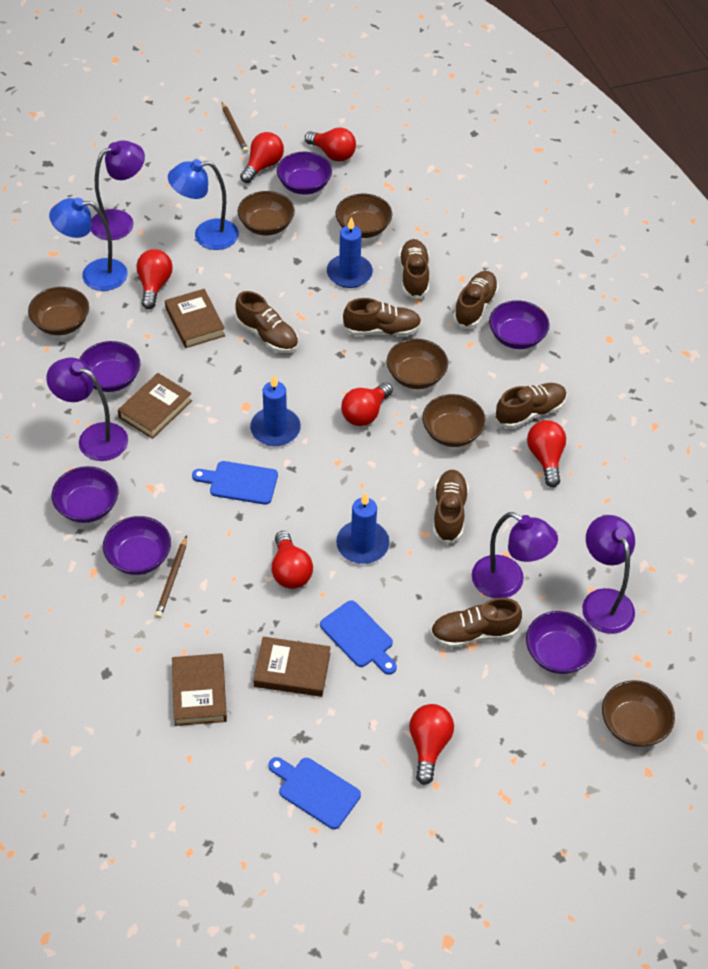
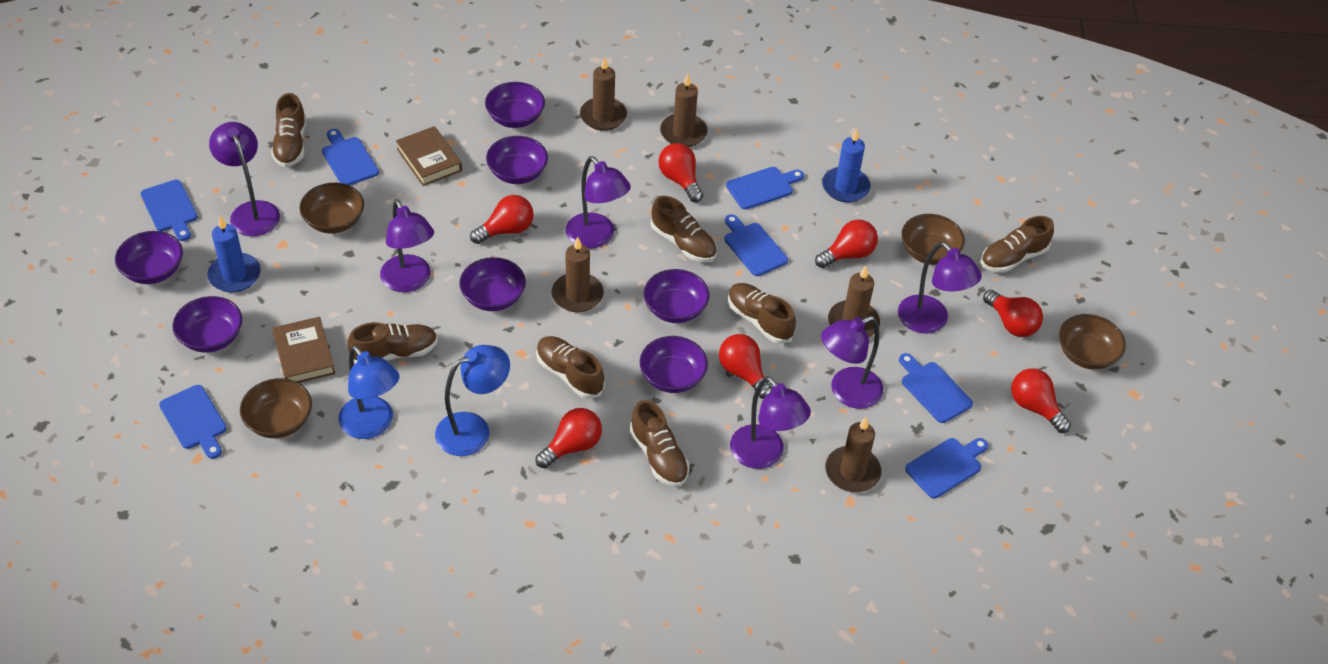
blue candle: 3 -> 2
blue cutting board: 3 -> 7
brown book: 4 -> 2
brown bowl: 6 -> 4
brown candle: 0 -> 5
brown pencil: 2 -> 0
purple bowl: 6 -> 7
purple lamp: 4 -> 6

